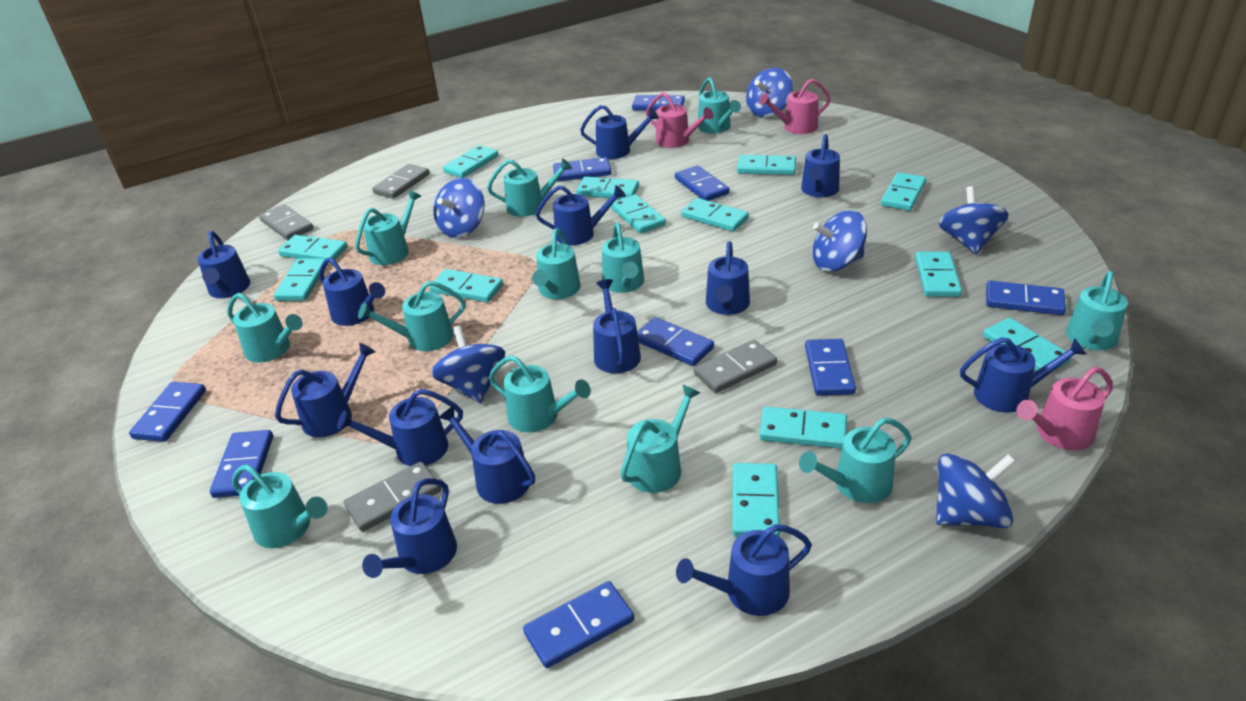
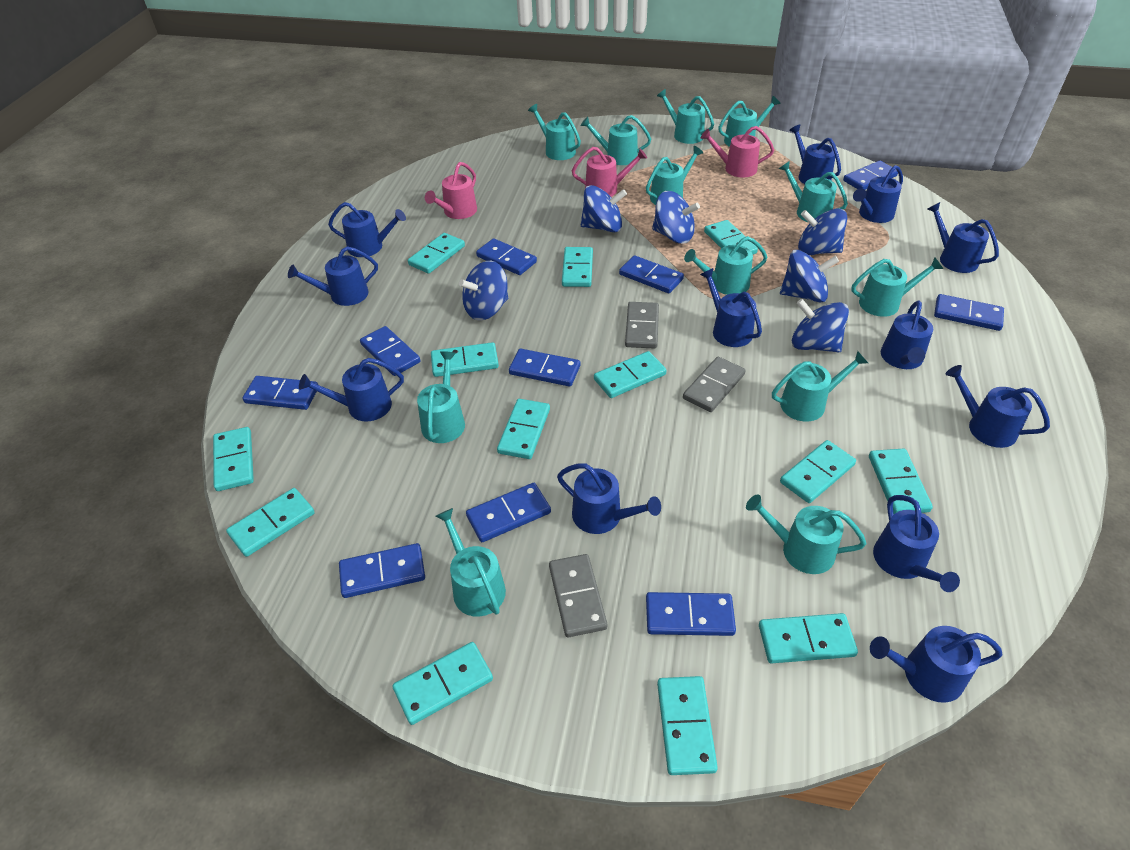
blue domino: 9 -> 10
blue watering can: 13 -> 12
grey domino: 4 -> 3

